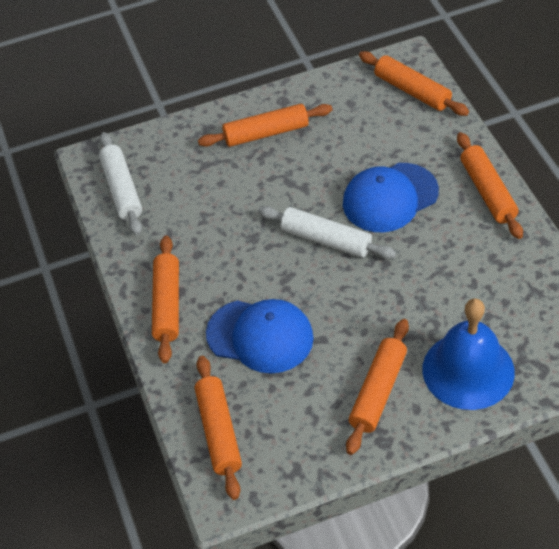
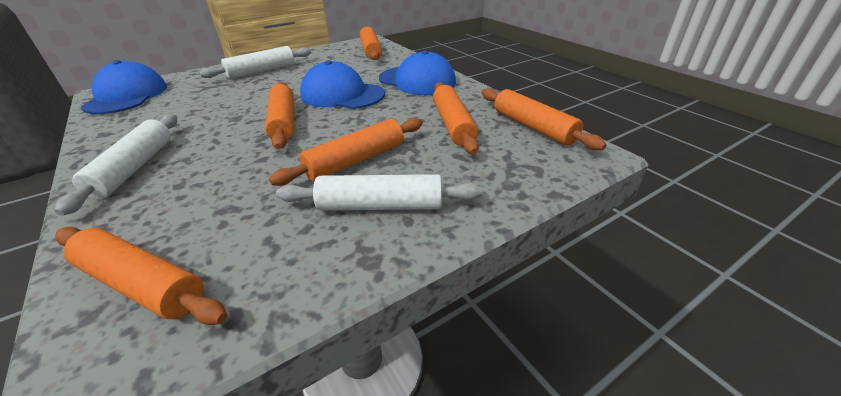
blue bell: 1 -> 0
blue cap: 2 -> 3
white rolling pin: 2 -> 3

